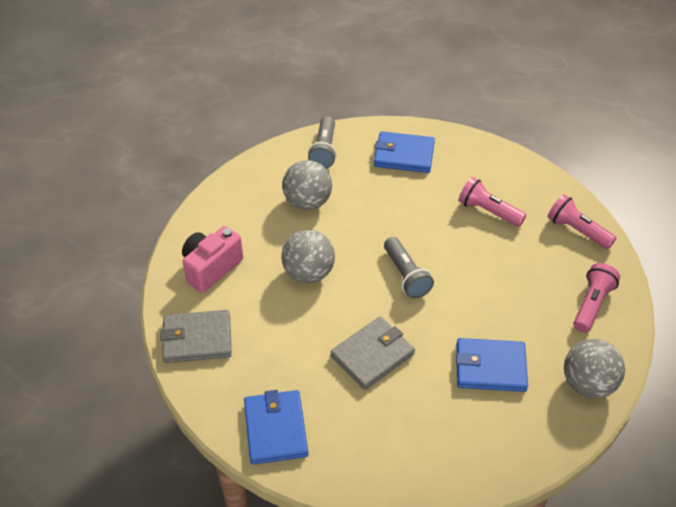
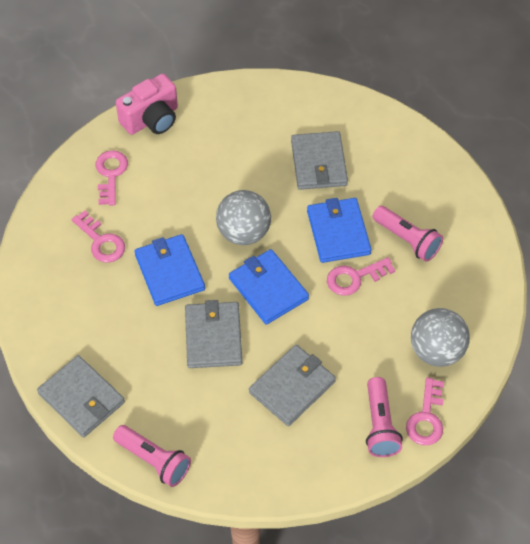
grey ball: 3 -> 2
grey flashlight: 2 -> 0
grey wallet: 2 -> 4
pink key: 0 -> 4

